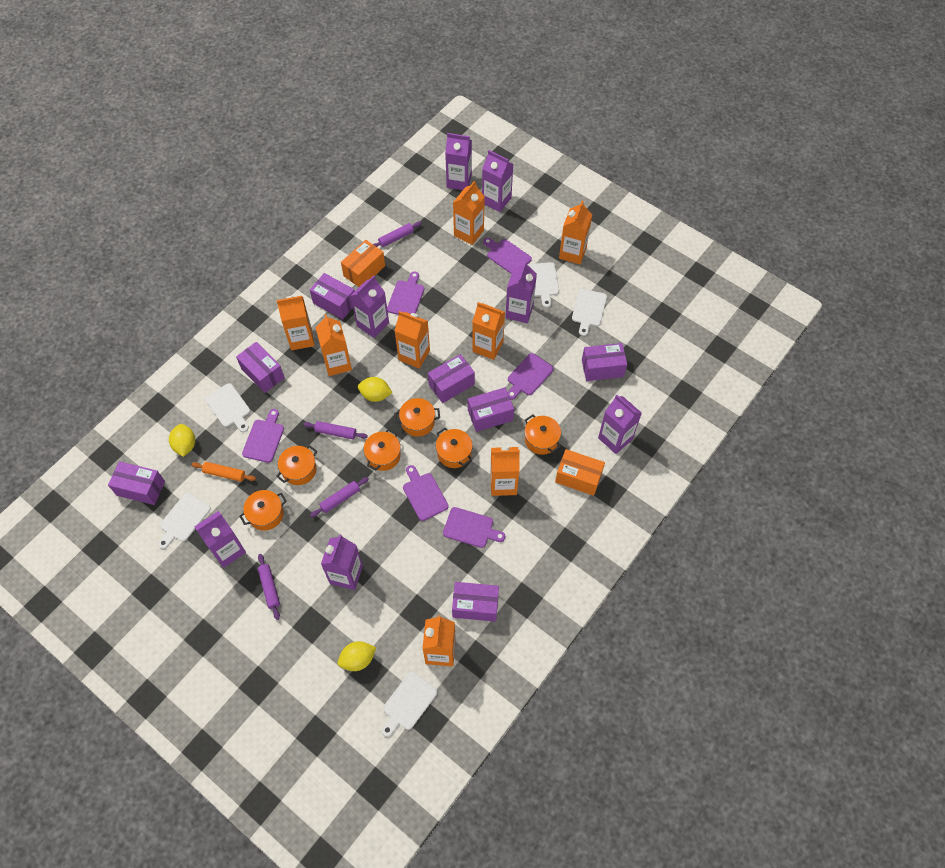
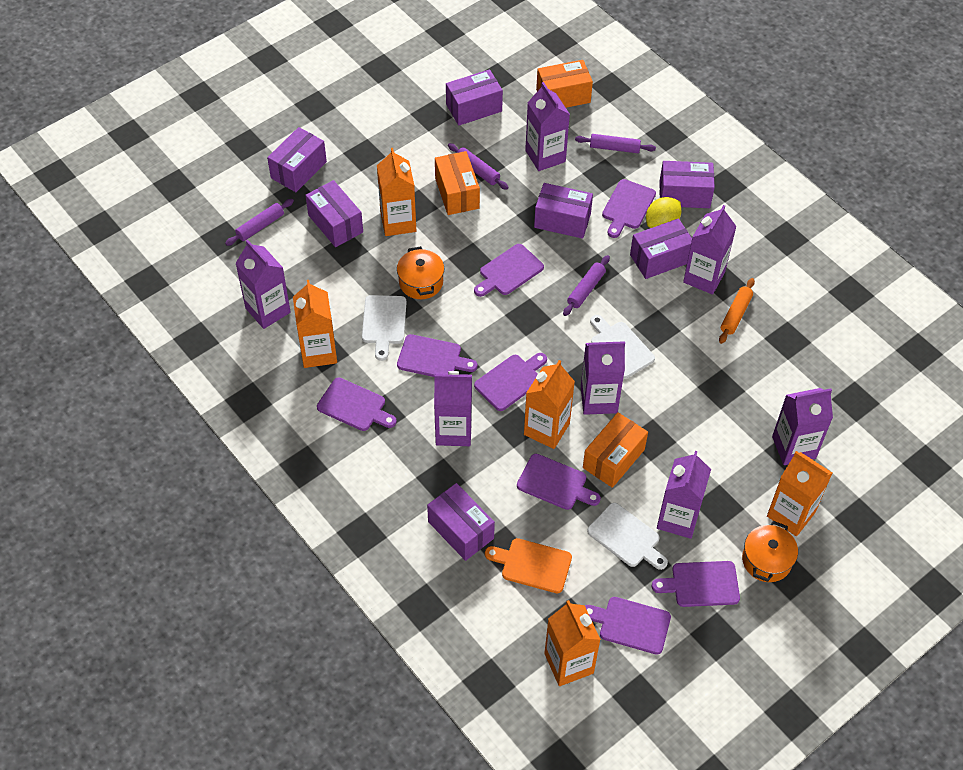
orange box: 2 -> 3
orange carton: 8 -> 5
orange cutting board: 0 -> 1
orange pot: 6 -> 2
purple cutting board: 6 -> 8
white cutting board: 5 -> 3
yellow lemon: 3 -> 1

